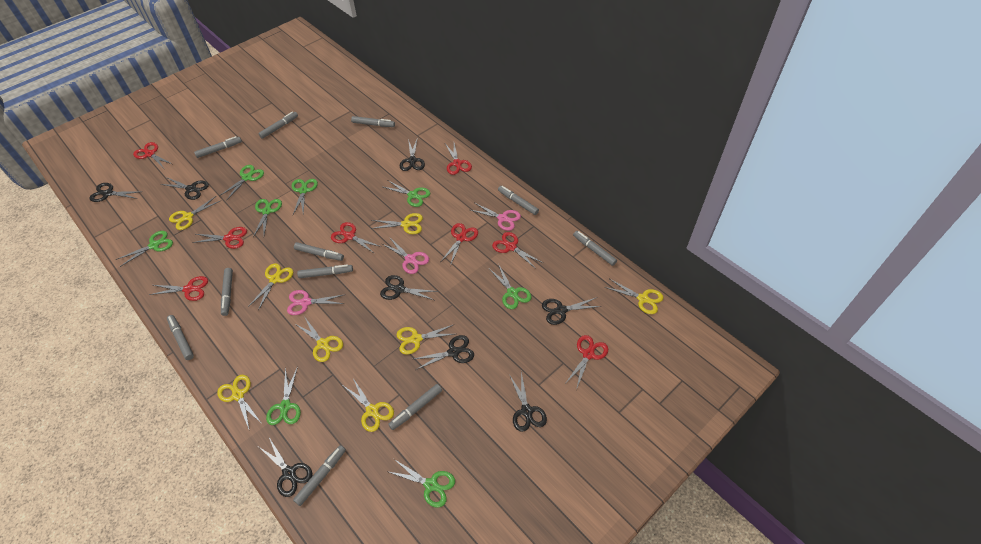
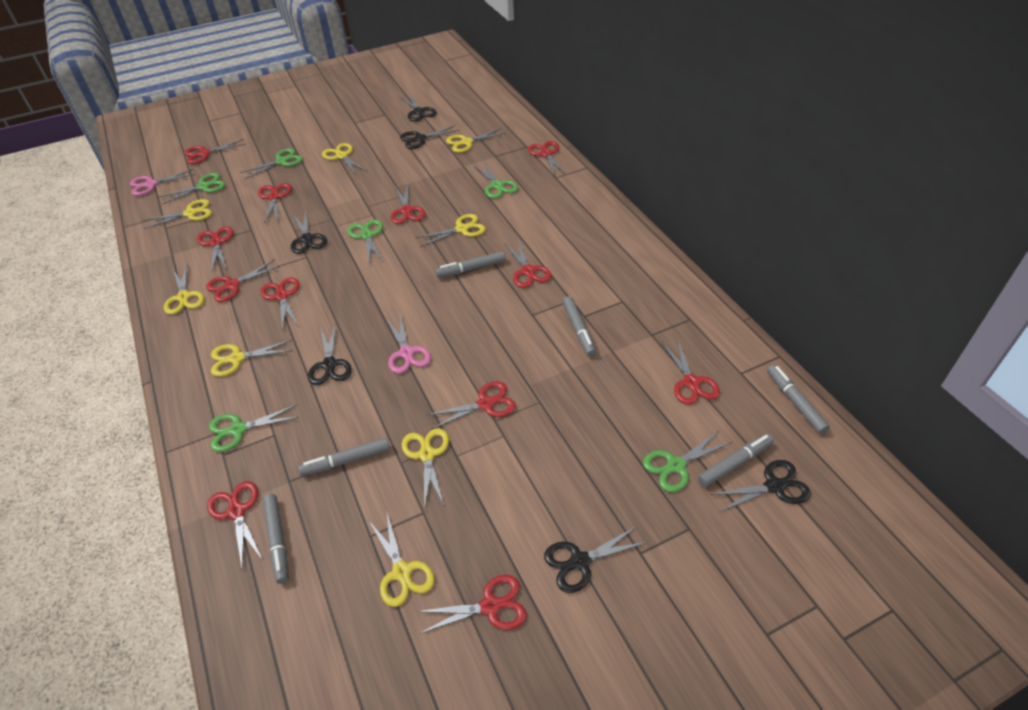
black scissors: 8 -> 6
green scissors: 8 -> 6
grey marker: 11 -> 6
pink scissors: 3 -> 2
red scissors: 8 -> 12

